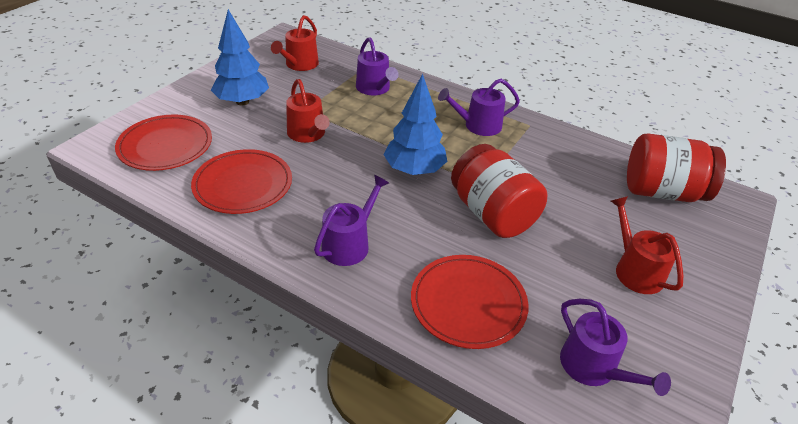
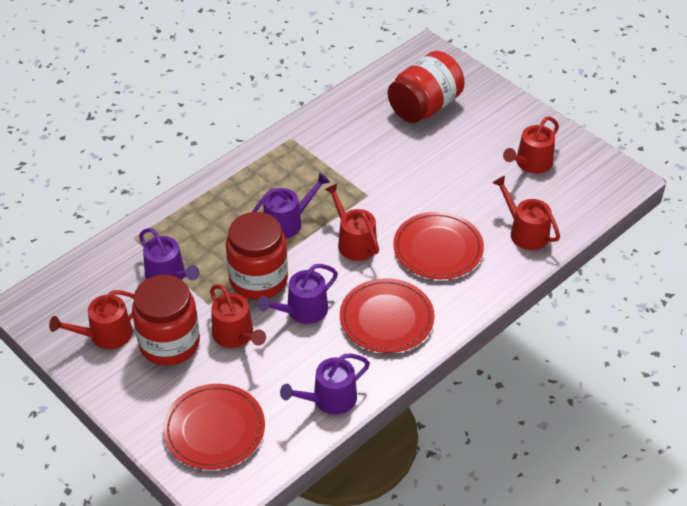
blue tree: 2 -> 0
red jar: 2 -> 3
red watering can: 3 -> 5

